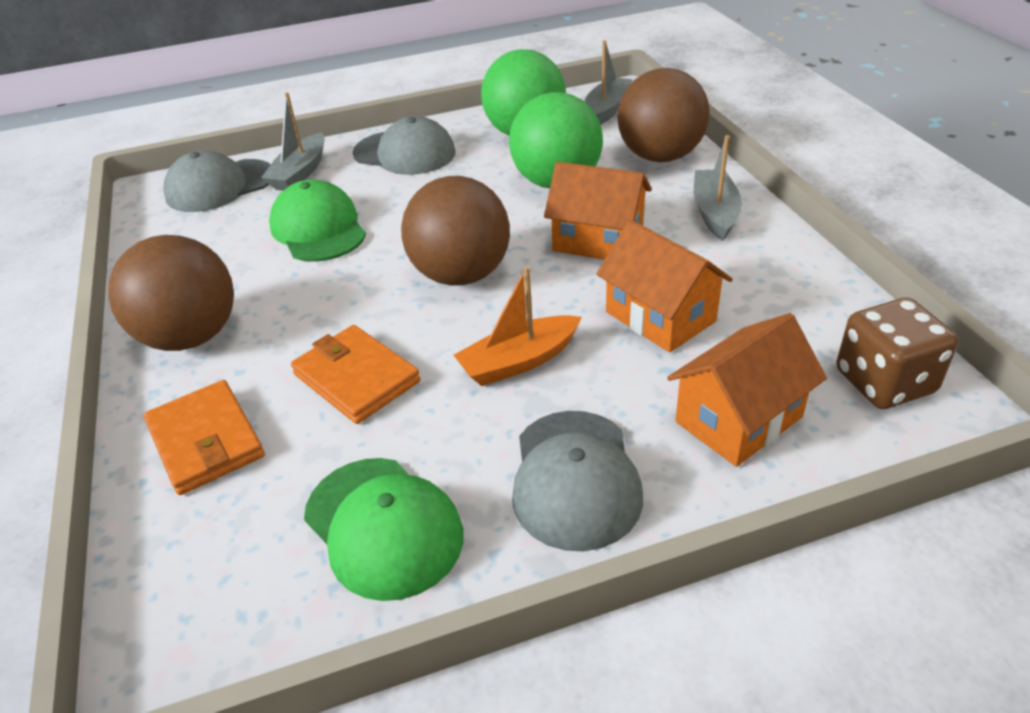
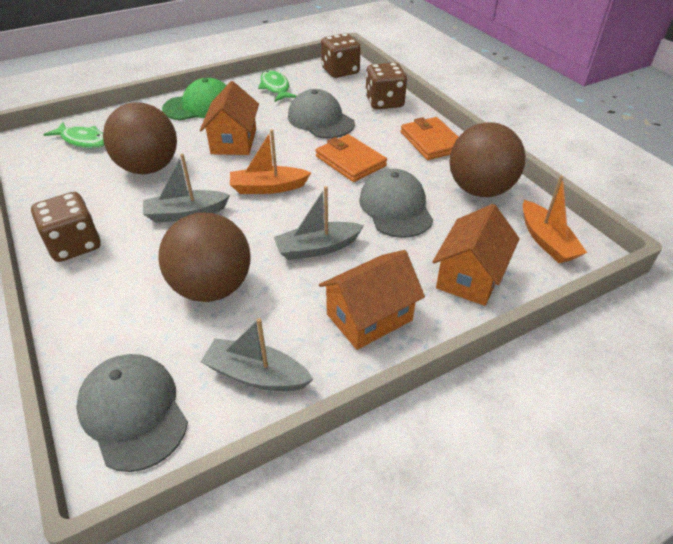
brown dice: 1 -> 3
green ball: 2 -> 0
green cap: 2 -> 1
green fish: 0 -> 2
orange boat: 1 -> 2

